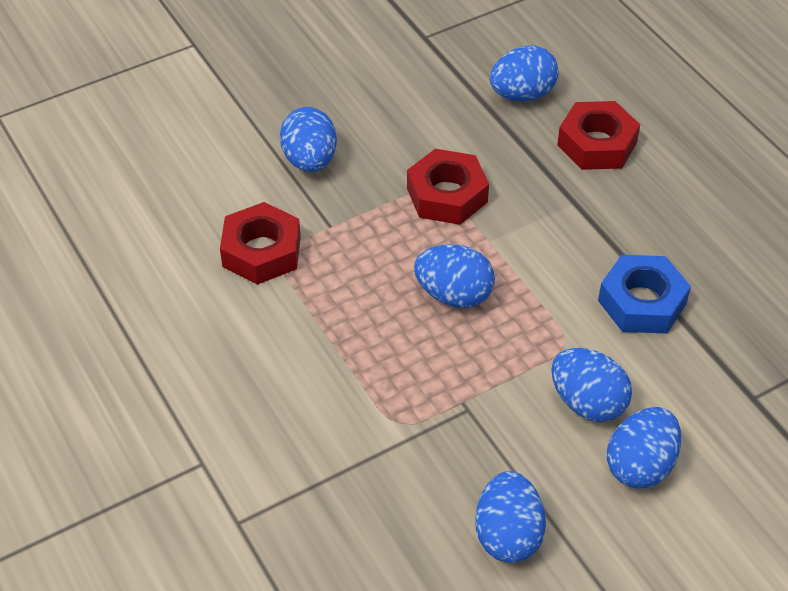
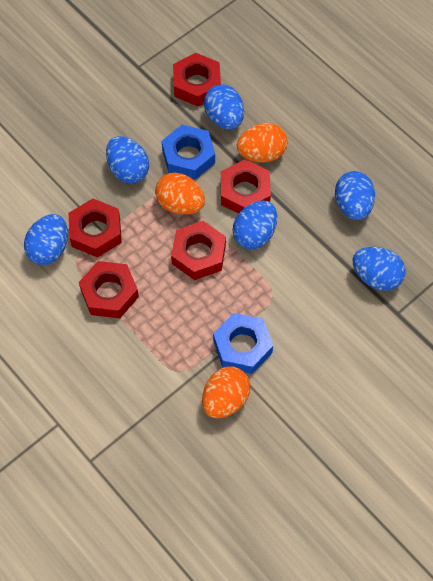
blue nut: 1 -> 2
orange egg: 0 -> 3
red nut: 3 -> 5

